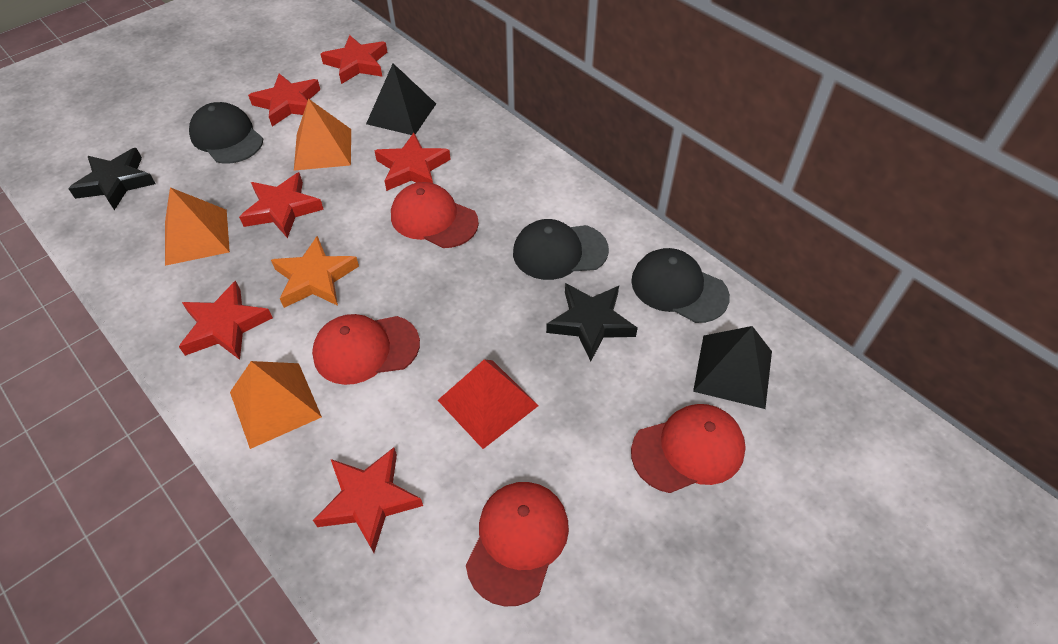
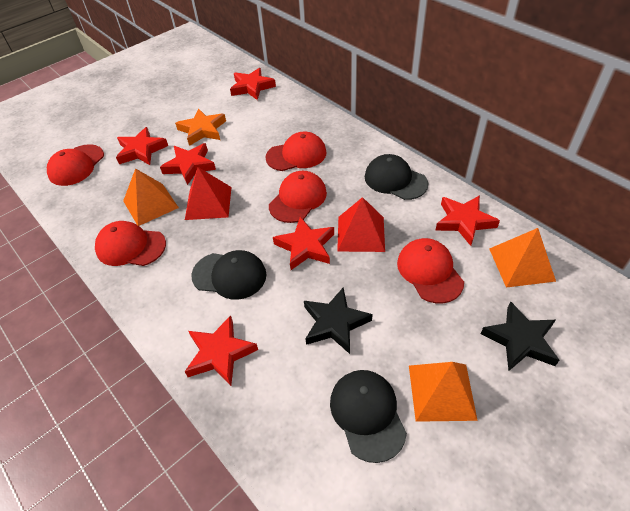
black pyramid: 2 -> 0
red cap: 4 -> 5
red pyramid: 1 -> 2

